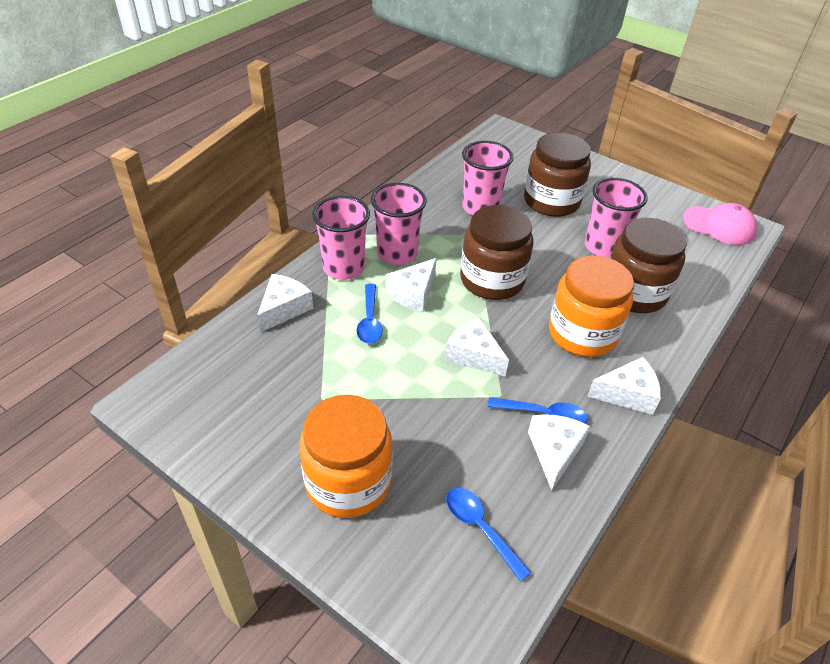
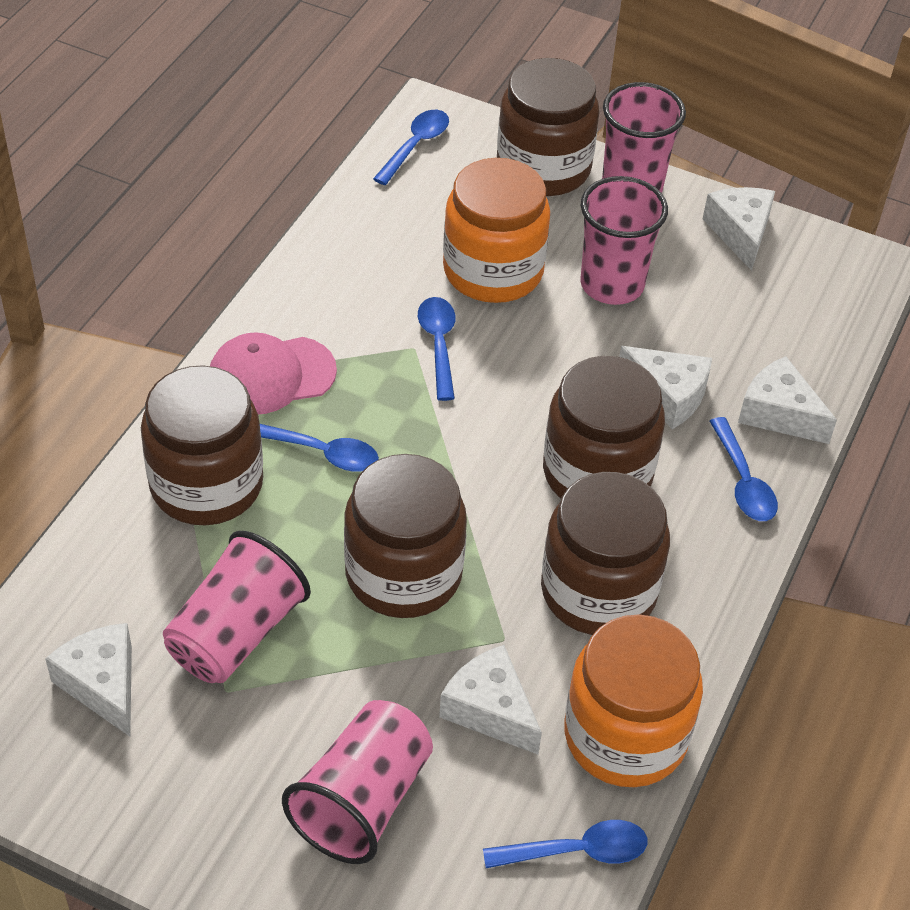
blue spoon: 3 -> 5
brown jar: 3 -> 5

